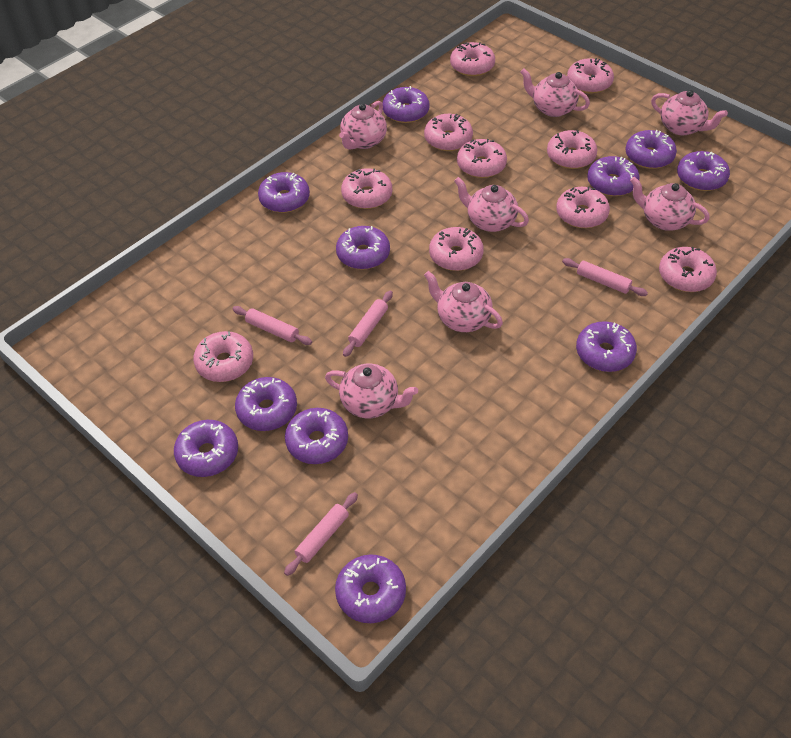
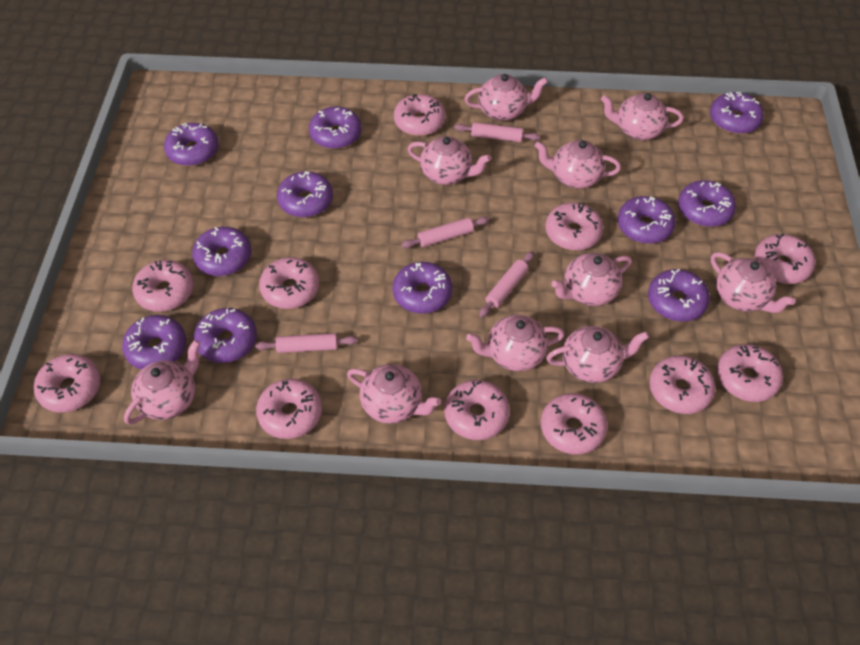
pink donut: 10 -> 11
pink teapot: 7 -> 10

